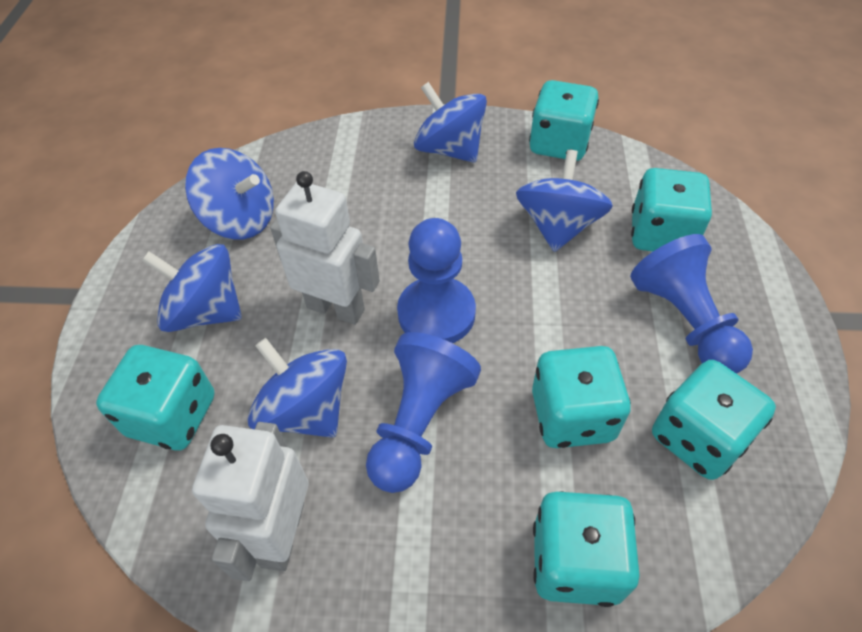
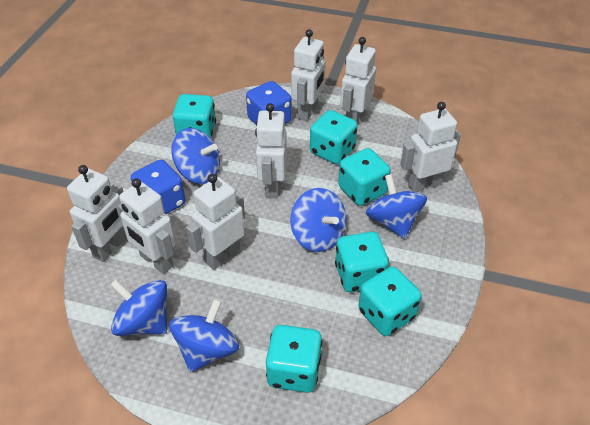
blue dice: 0 -> 2
blue pawn: 3 -> 0
white robot: 2 -> 7

